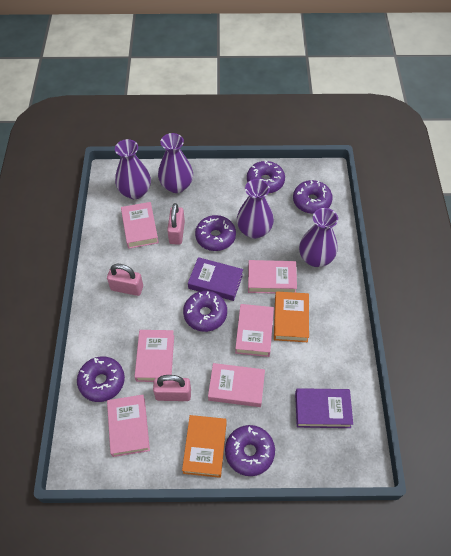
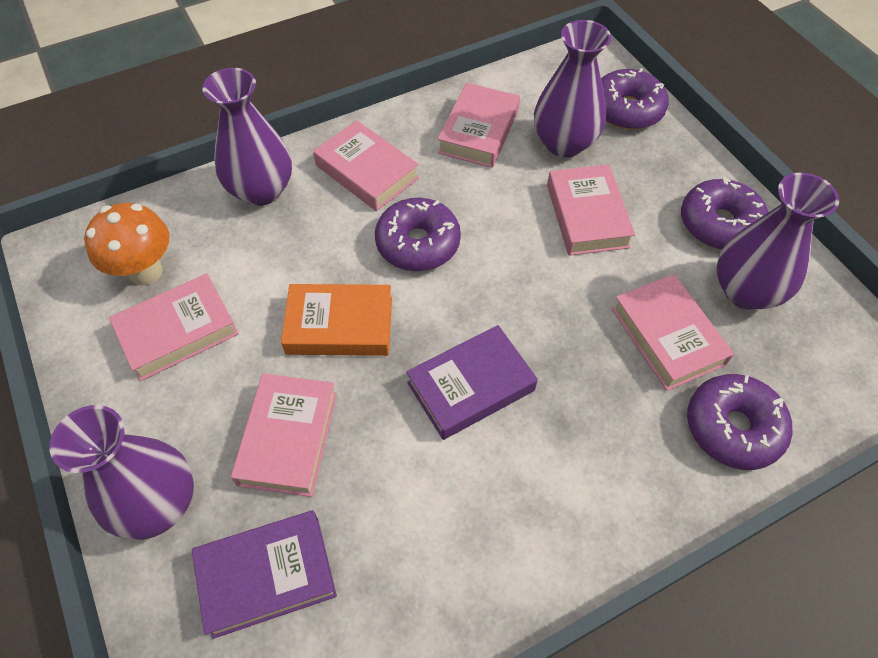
orange book: 2 -> 1
orange mushroom: 0 -> 1
pink padlock: 3 -> 0
purple donut: 6 -> 4

